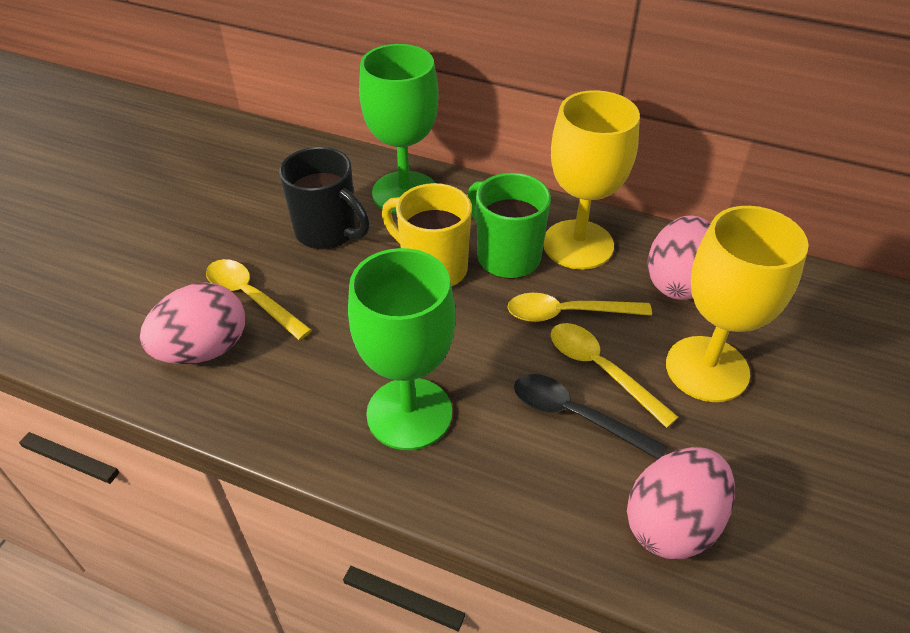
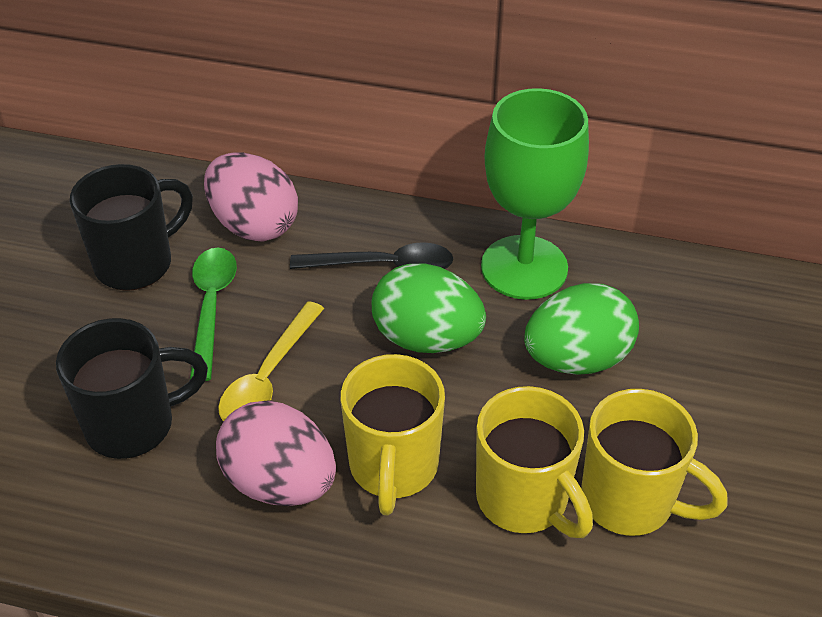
black mug: 1 -> 2
green egg: 0 -> 2
green goblet: 2 -> 1
green mug: 1 -> 0
green spoon: 0 -> 1
pink egg: 3 -> 2
yellow goblet: 2 -> 0
yellow mug: 1 -> 3
yellow spoon: 3 -> 1

